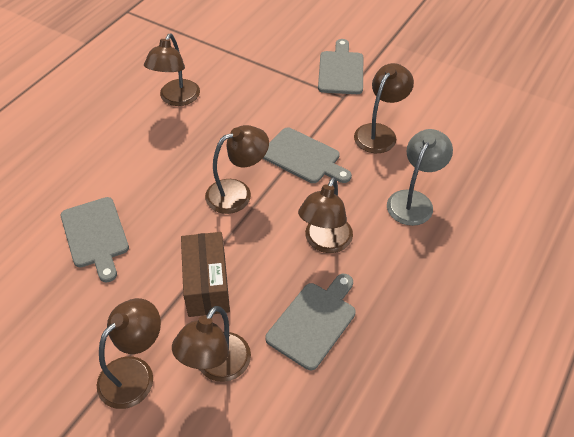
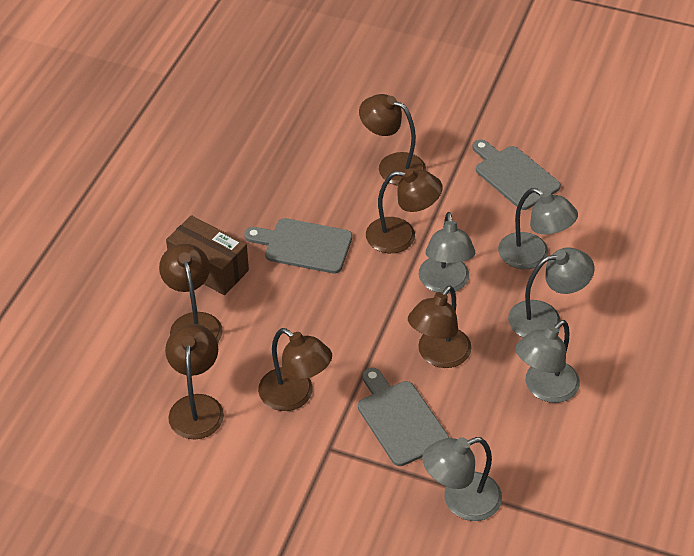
grey cutting board: 4 -> 3
grey lamp: 1 -> 5

